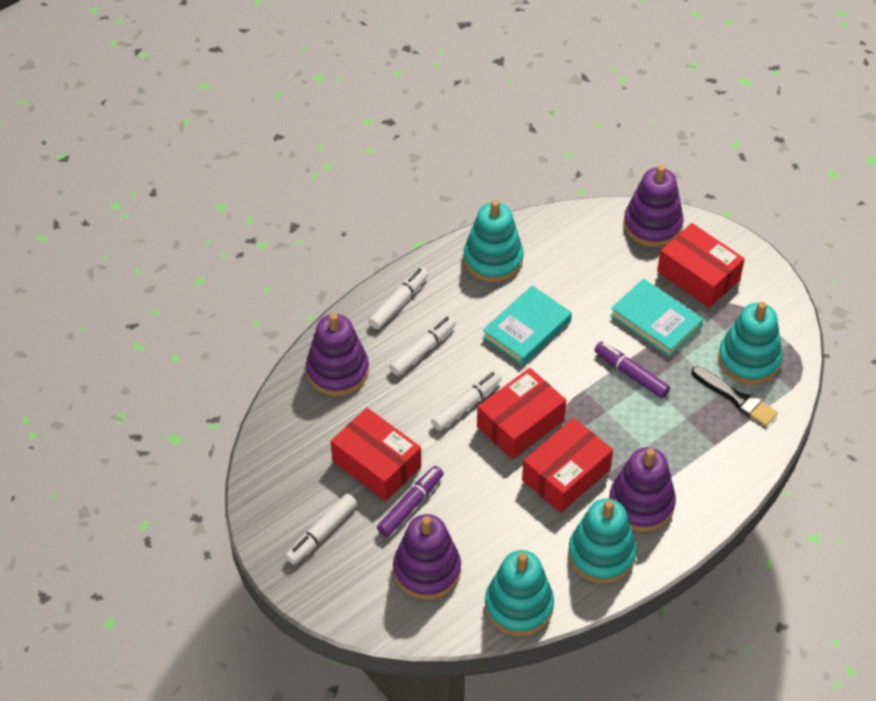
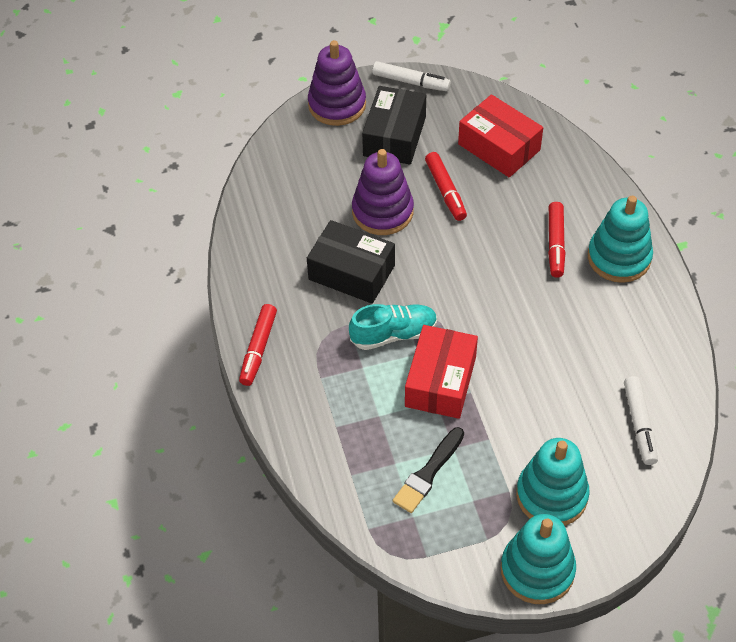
black box: 0 -> 2
purple marker: 2 -> 0
purple stacking toy: 4 -> 2
red box: 4 -> 2
red marker: 0 -> 3
turquoise book: 2 -> 0
turquoise shoe: 0 -> 1
turquoise stacking toy: 4 -> 3
white marker: 4 -> 2

